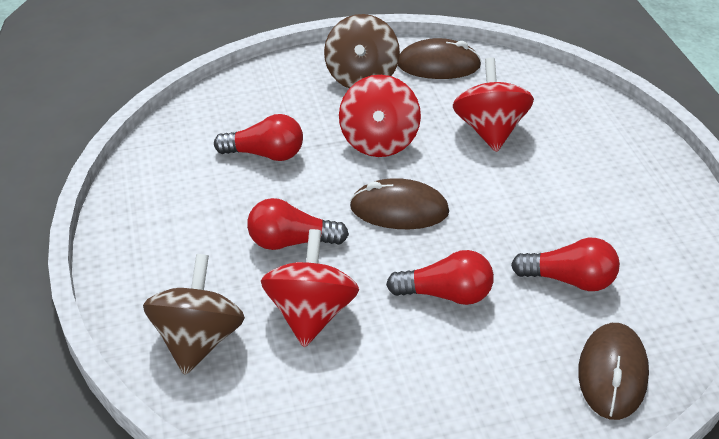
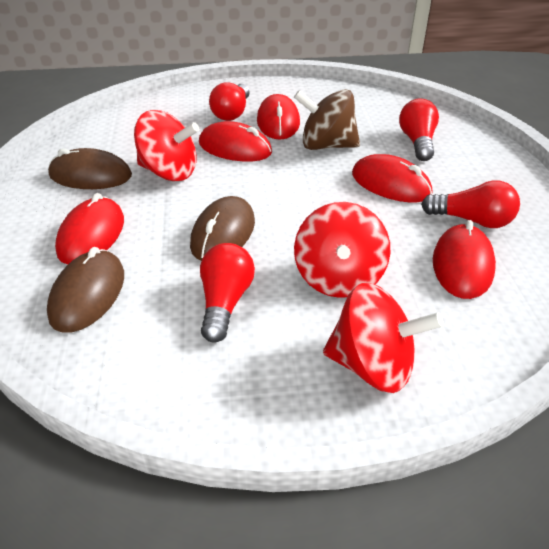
brown spinning top: 2 -> 1
red mouse: 0 -> 5

